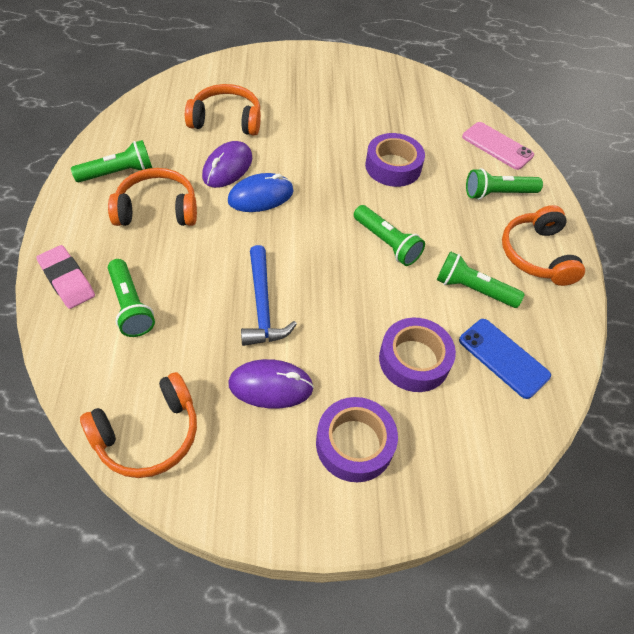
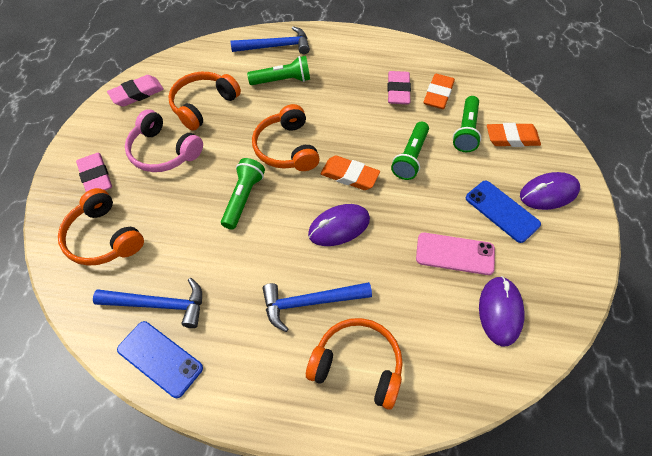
blue hammer: 1 -> 3
blue mouse: 1 -> 0
blue phone: 1 -> 2
green flashlight: 5 -> 4
orange eraser: 0 -> 3
pink eraser: 1 -> 3
pink headphones: 0 -> 1
purple mouse: 2 -> 3
purple tape: 3 -> 0

